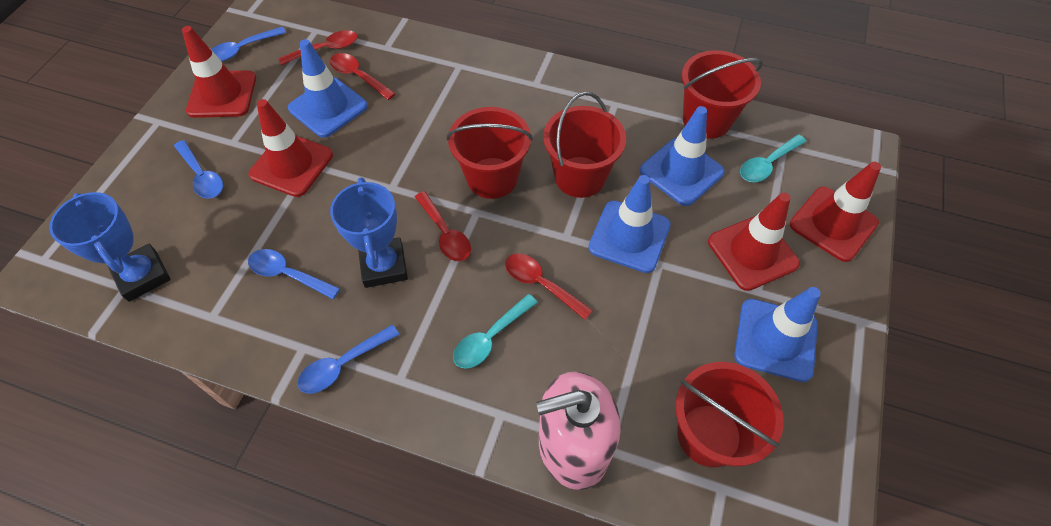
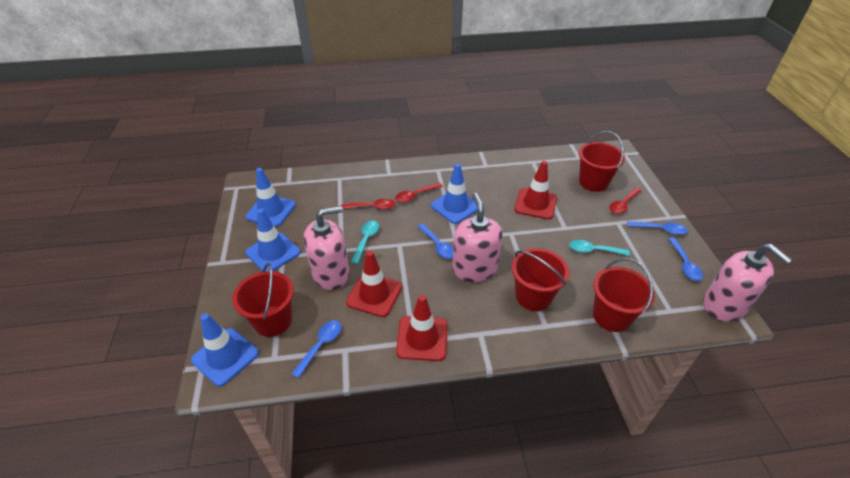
blue trophy: 2 -> 0
pink soap dispenser: 1 -> 3
red spoon: 4 -> 3
red traffic cone: 4 -> 3

